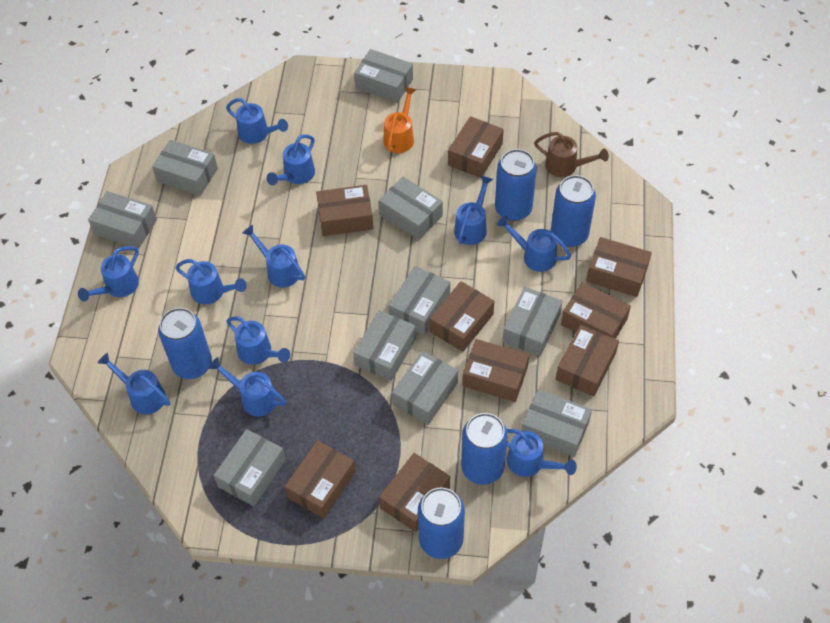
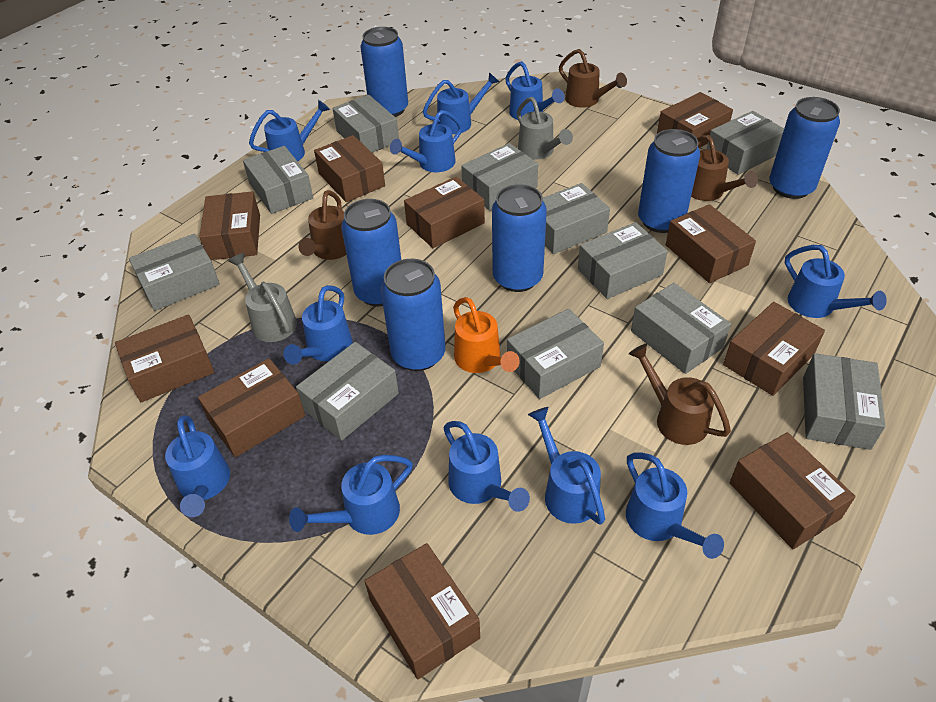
blue can: 5 -> 6
brown box: 9 -> 10
brown watering can: 1 -> 4
grey box: 10 -> 11
grey watering can: 0 -> 2

